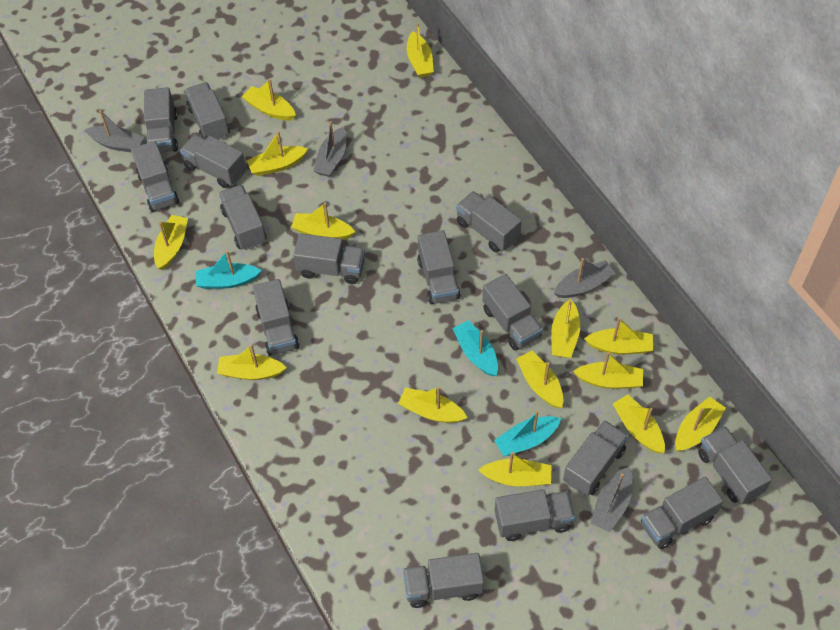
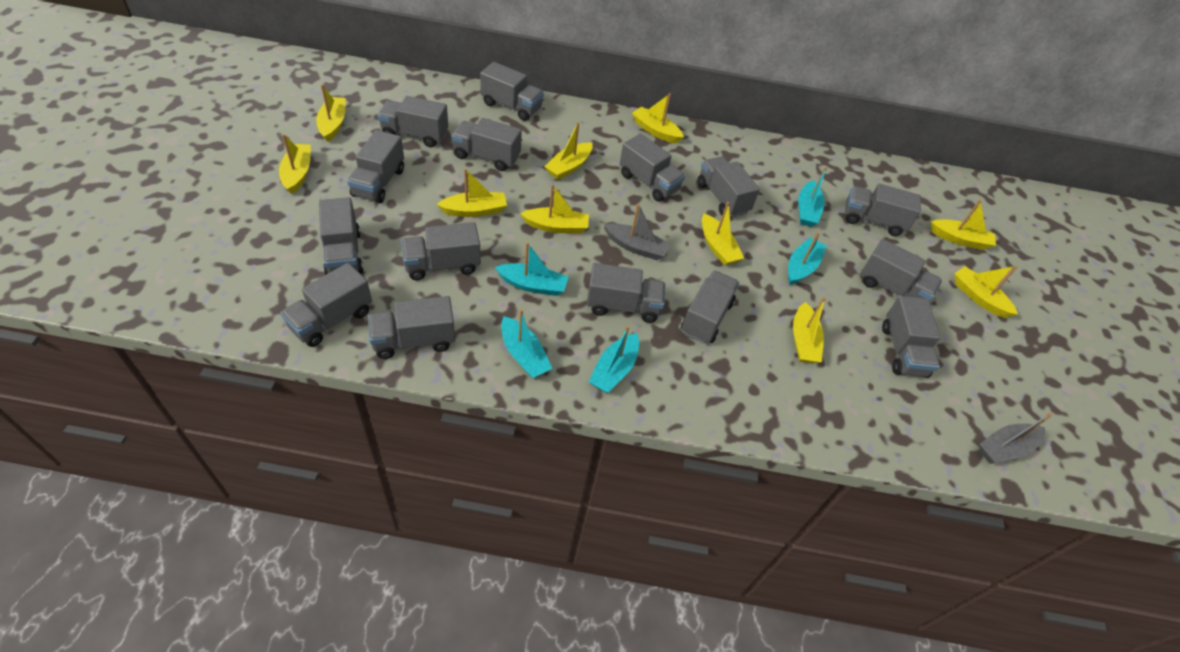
grey boat: 4 -> 2
turquoise boat: 3 -> 5
yellow boat: 14 -> 10

